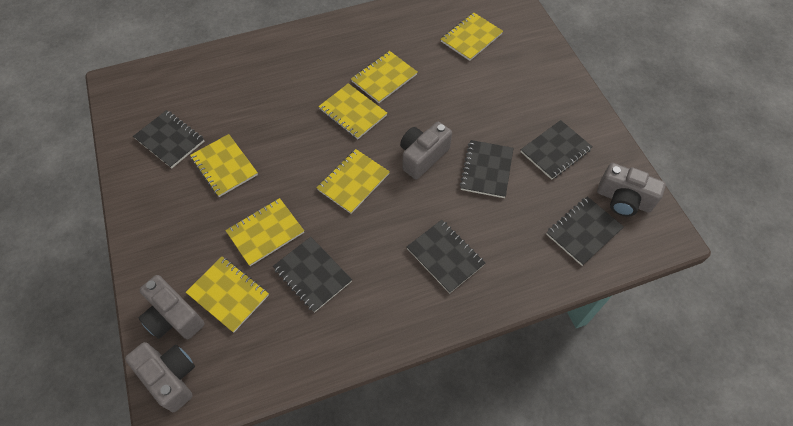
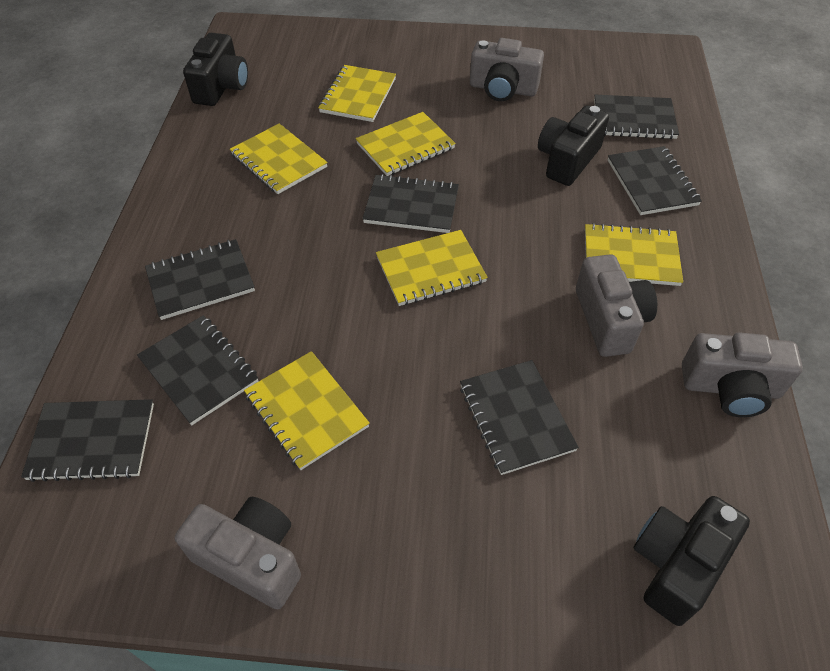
black camera: 0 -> 3
black notebook: 6 -> 7
yellow notebook: 7 -> 6

